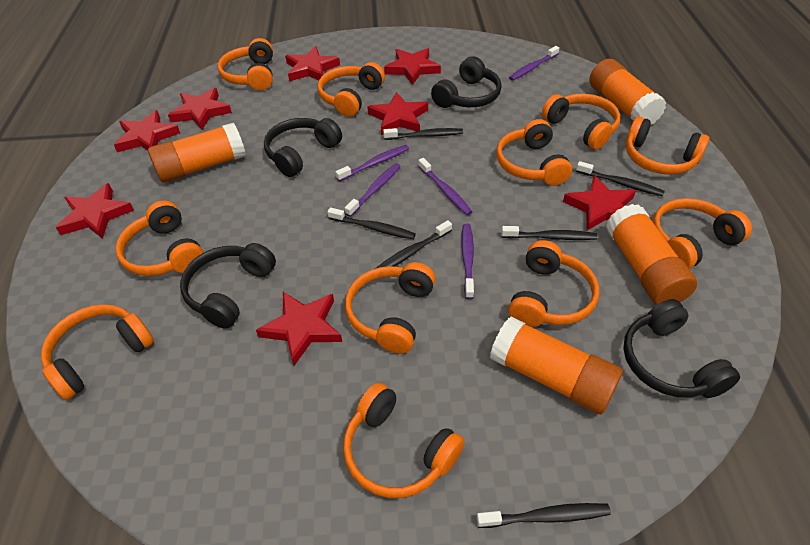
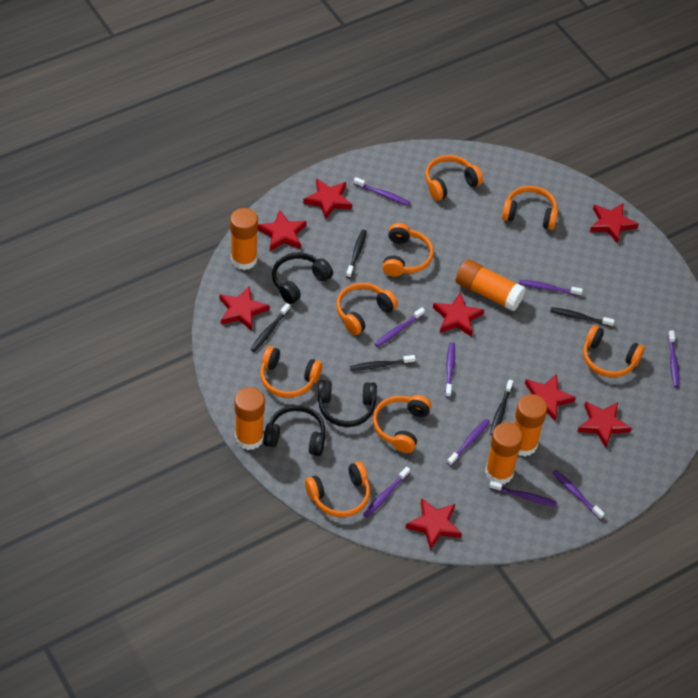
black headphones: 4 -> 3
black toothbrush: 6 -> 5
orange glue stick: 4 -> 5
orange headphones: 11 -> 8
purple toothbrush: 5 -> 9

